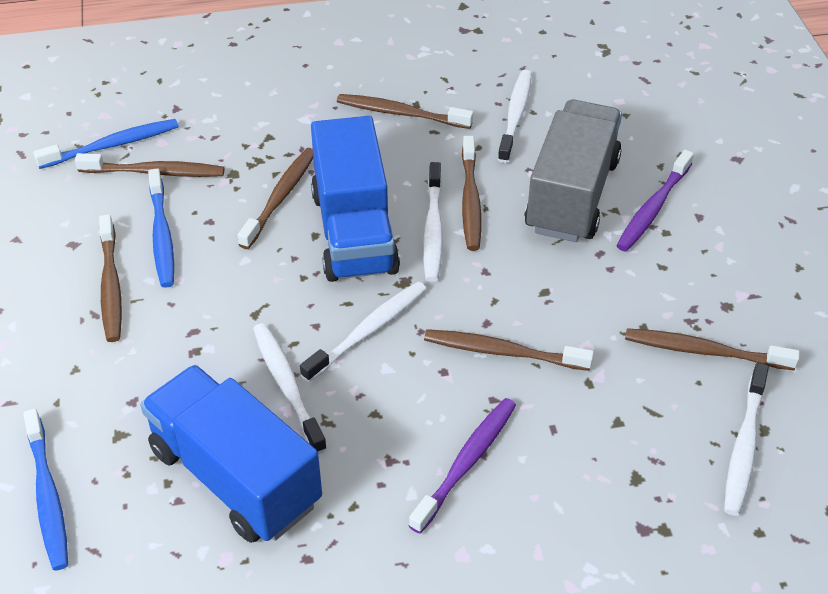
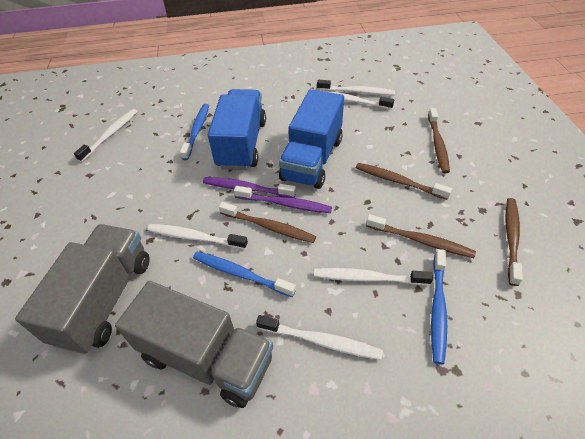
brown toothbrush: 7 -> 5
grey truck: 1 -> 2
white toothbrush: 5 -> 6

